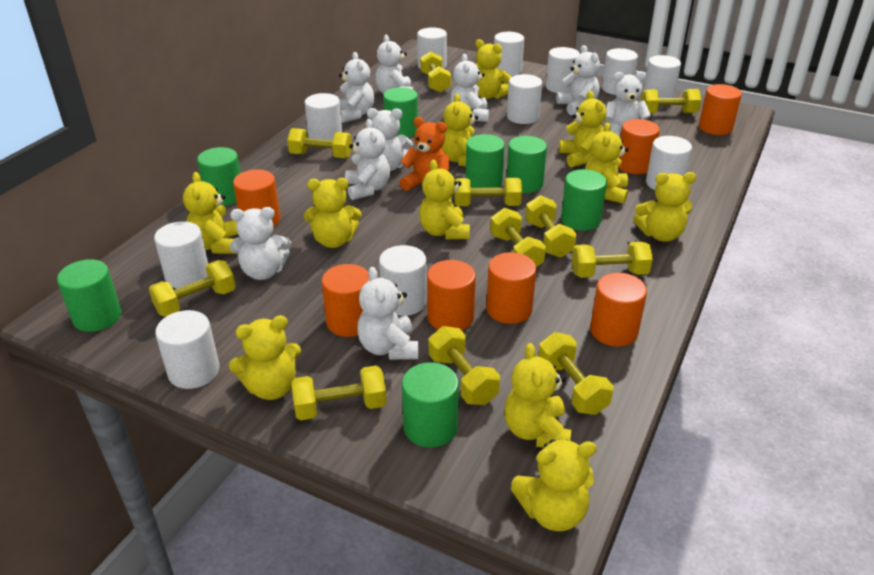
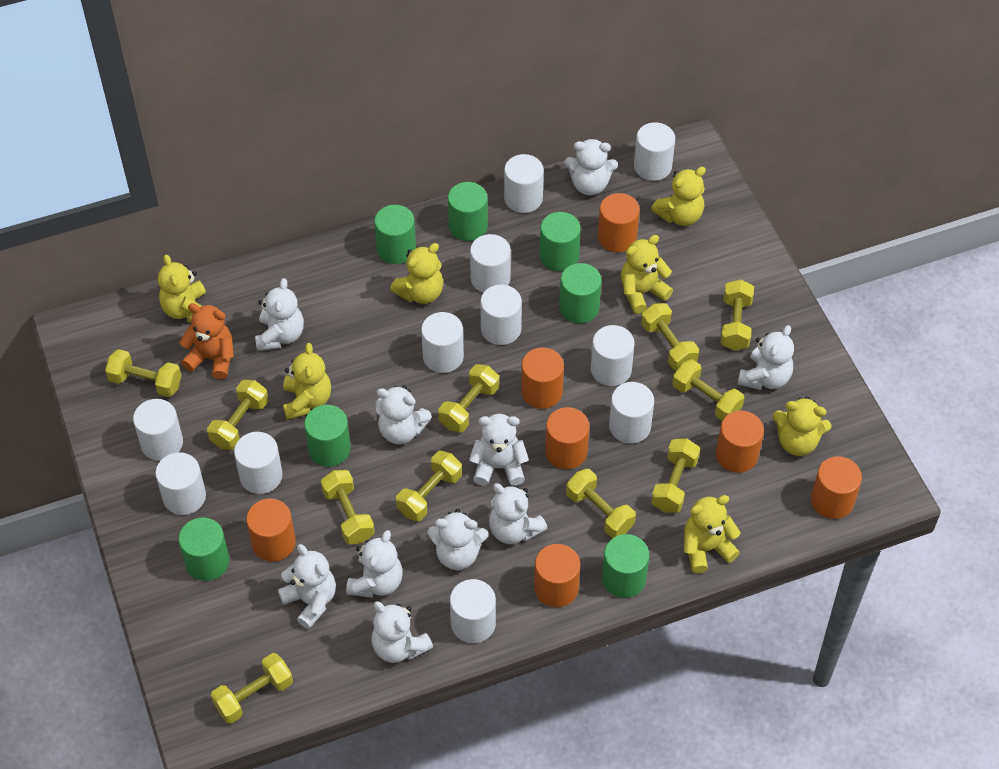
white teddy bear: 9 -> 10
yellow teddy bear: 11 -> 7

